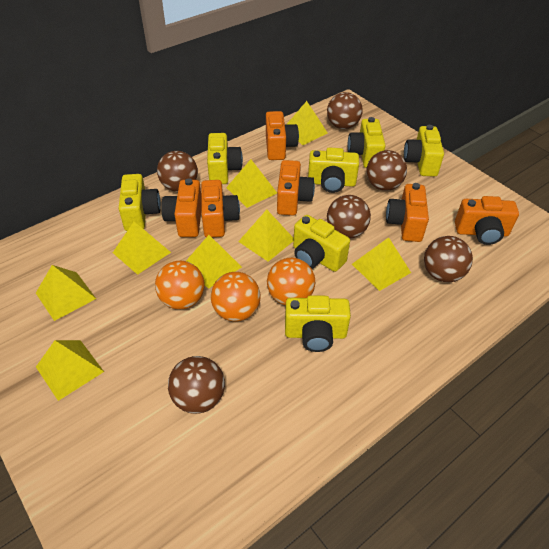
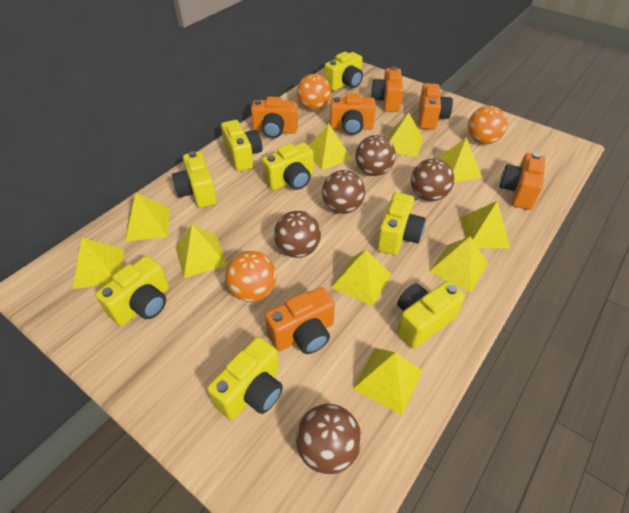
brown ball: 6 -> 5
yellow camera: 7 -> 8
yellow pyramid: 8 -> 10

